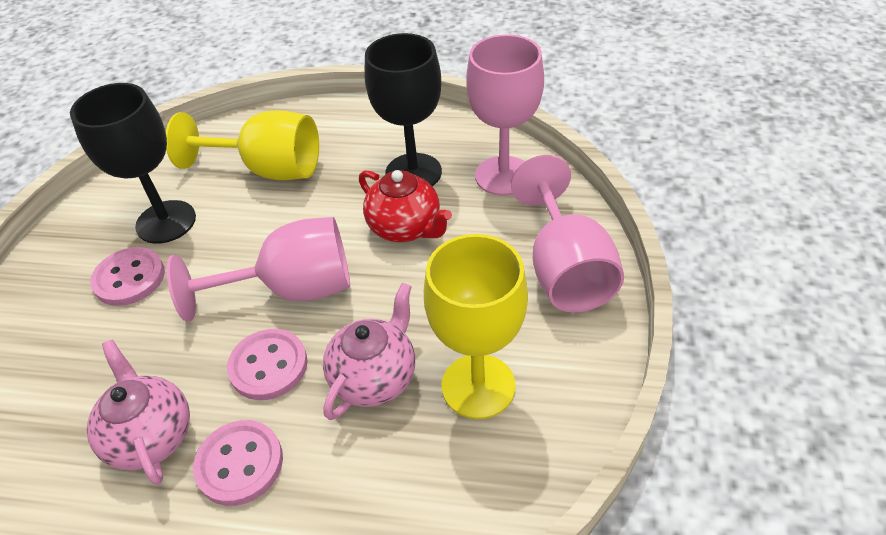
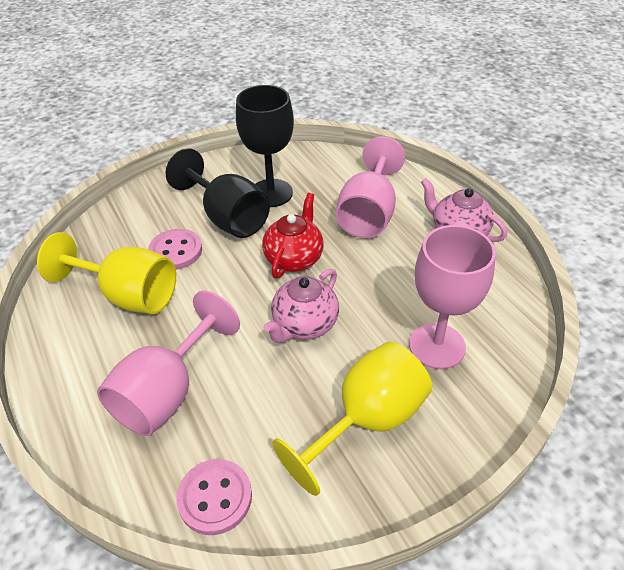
pink button: 3 -> 2

